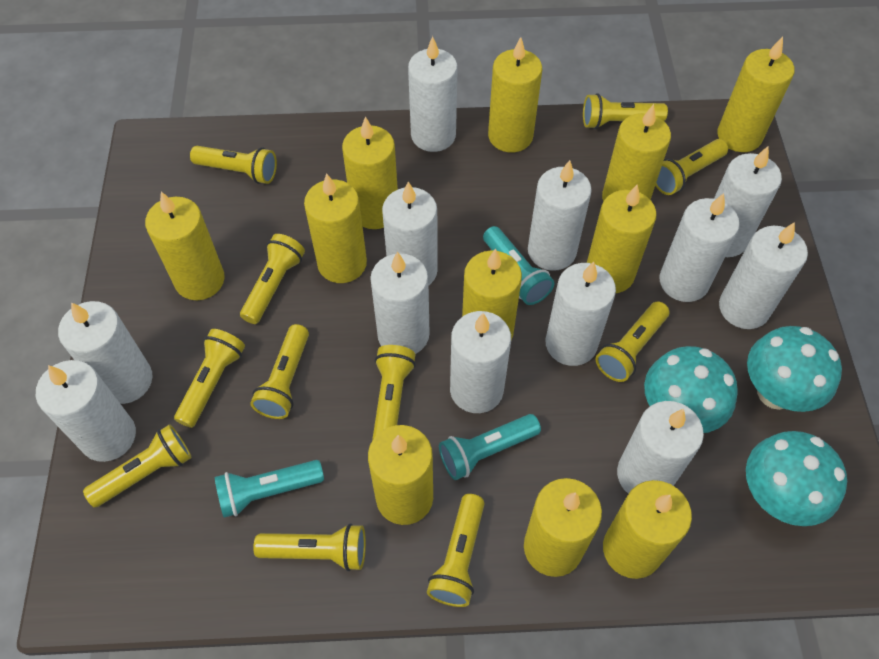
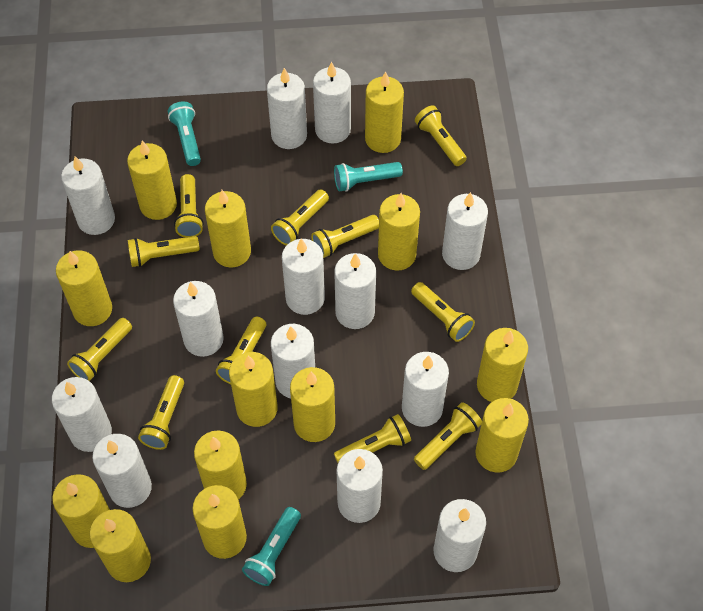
turquoise mushroom: 3 -> 0
white candle: 12 -> 13
yellow candle: 11 -> 13

